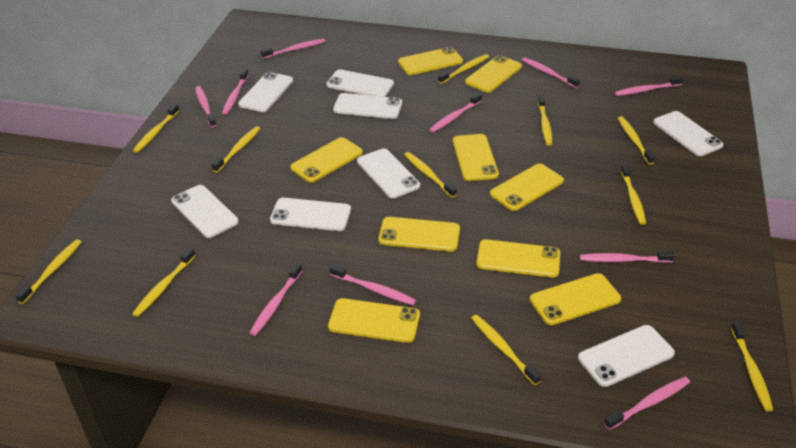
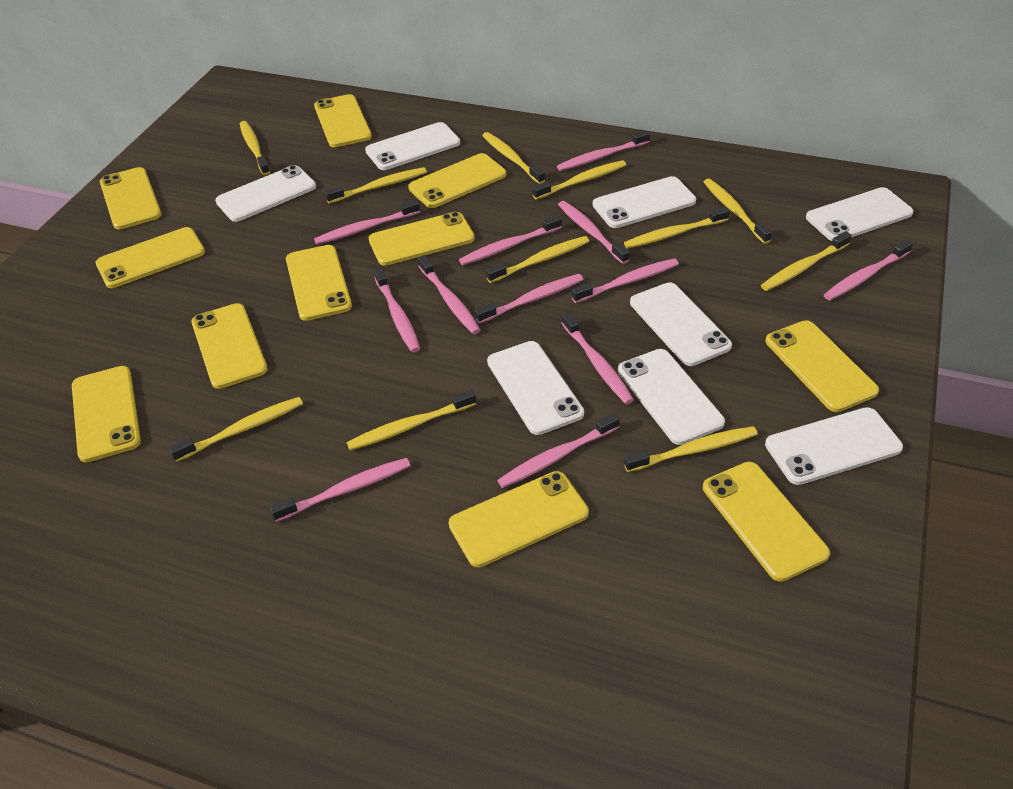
pink toothbrush: 10 -> 12
yellow phone: 9 -> 11

